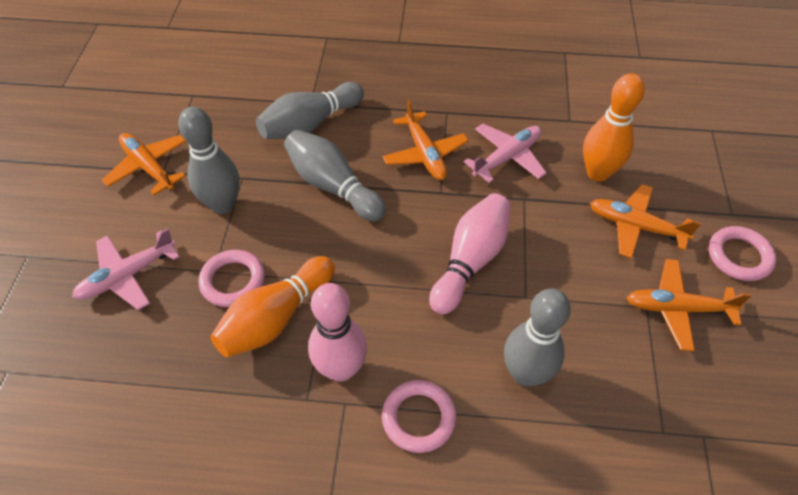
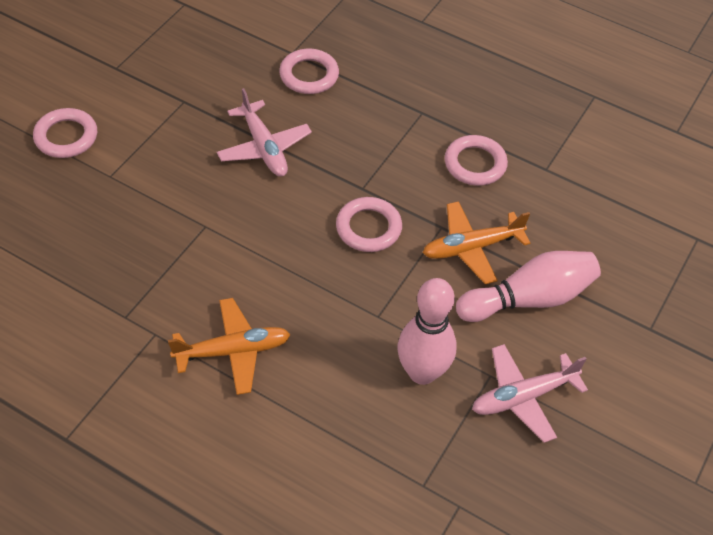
grey bowling pin: 4 -> 0
orange bowling pin: 2 -> 0
orange plane: 4 -> 2
pink ring: 3 -> 4

